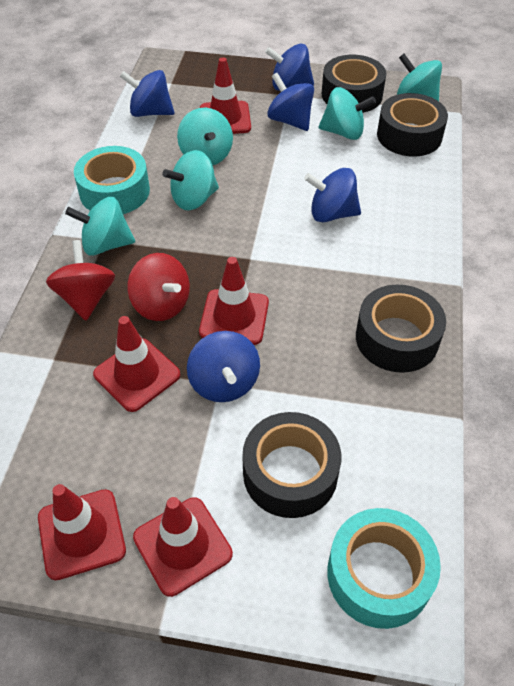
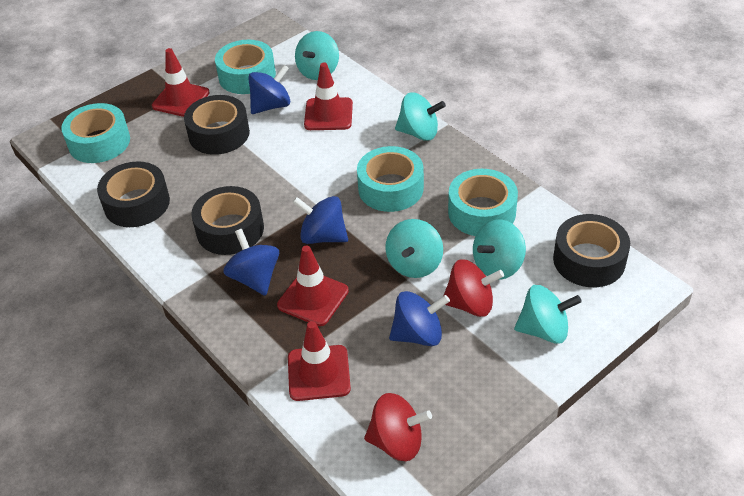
blue spinning top: 5 -> 4
red traffic cone: 5 -> 4
turquoise tape: 2 -> 4

